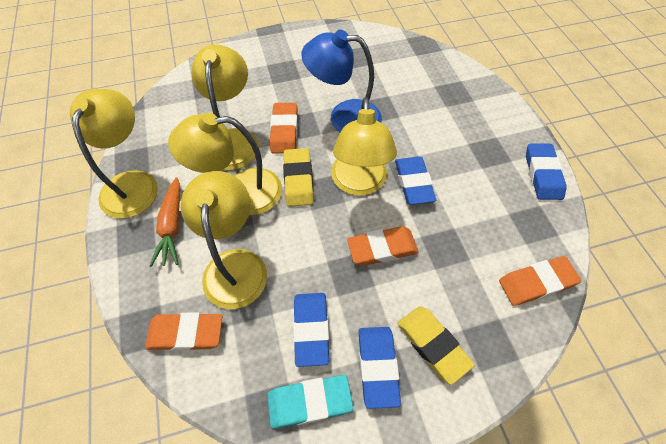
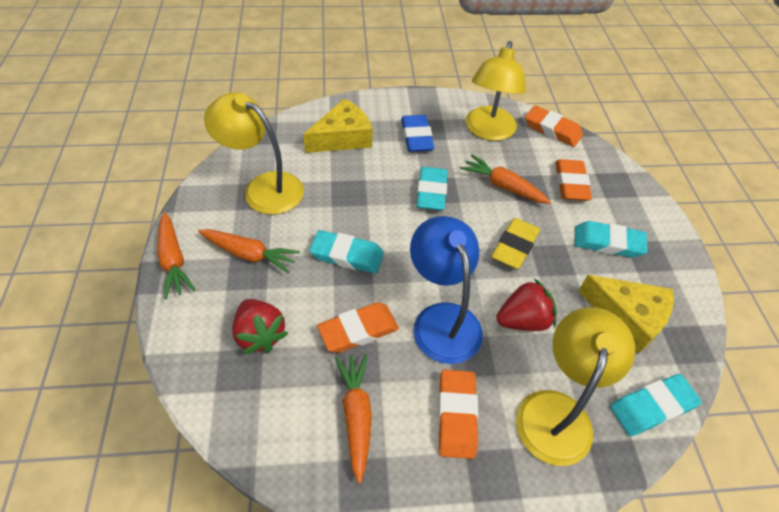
blue eraser: 4 -> 1
orange carrot: 1 -> 4
red strawberry: 0 -> 2
turquoise eraser: 1 -> 4
yellow cheese: 0 -> 2
yellow eraser: 2 -> 1
yellow lamp: 5 -> 3

